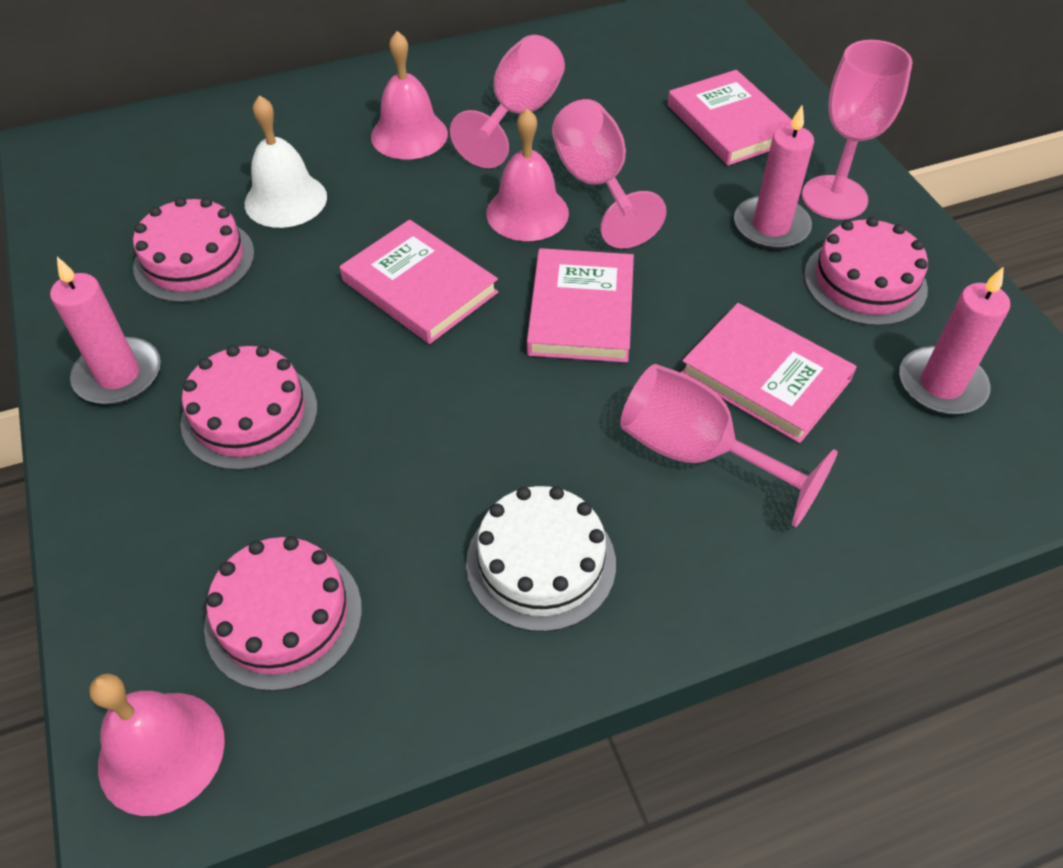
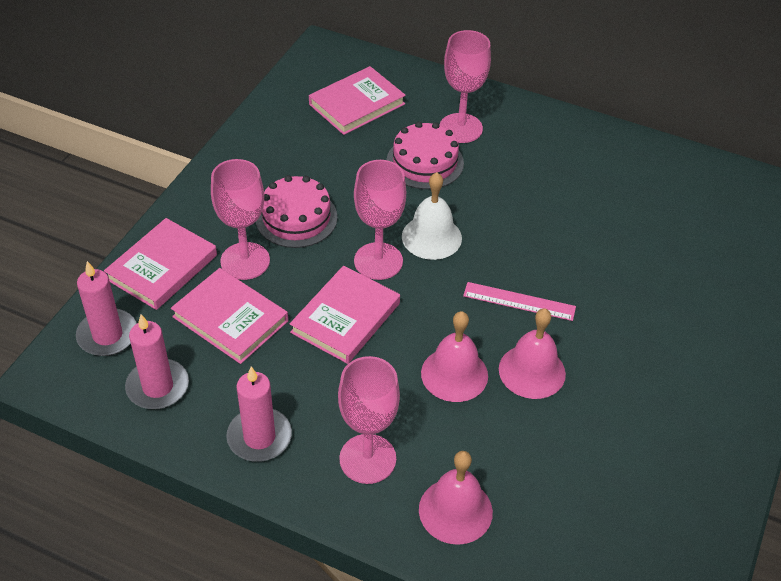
pink cake: 4 -> 2
pink ruler: 0 -> 1
white cake: 1 -> 0

